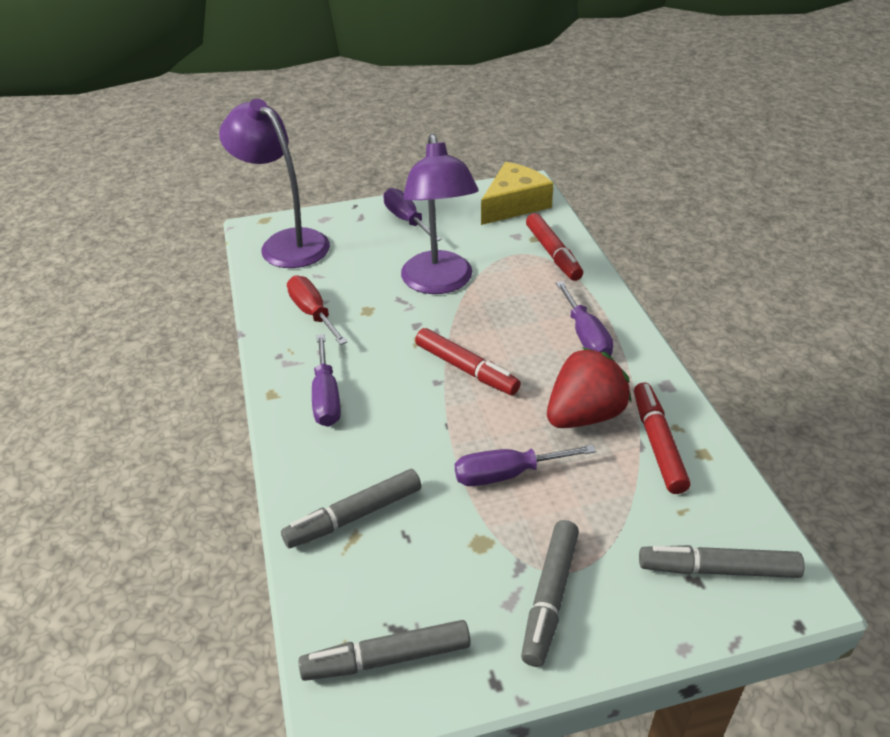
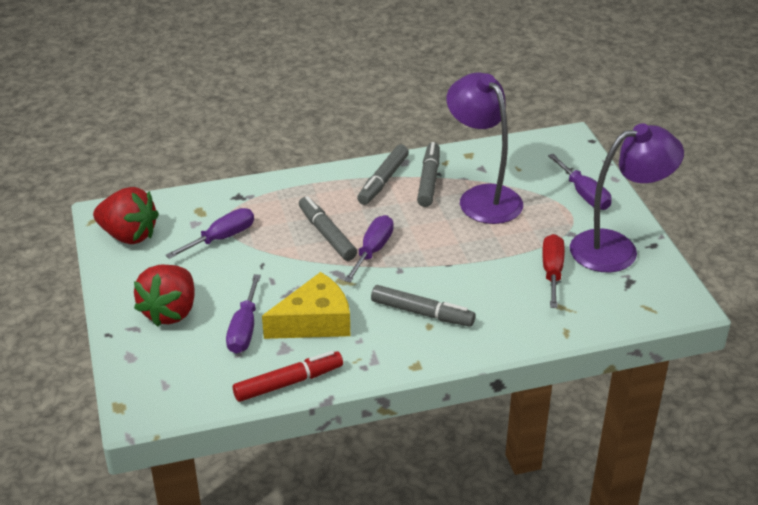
red marker: 3 -> 1
red strawberry: 1 -> 2

